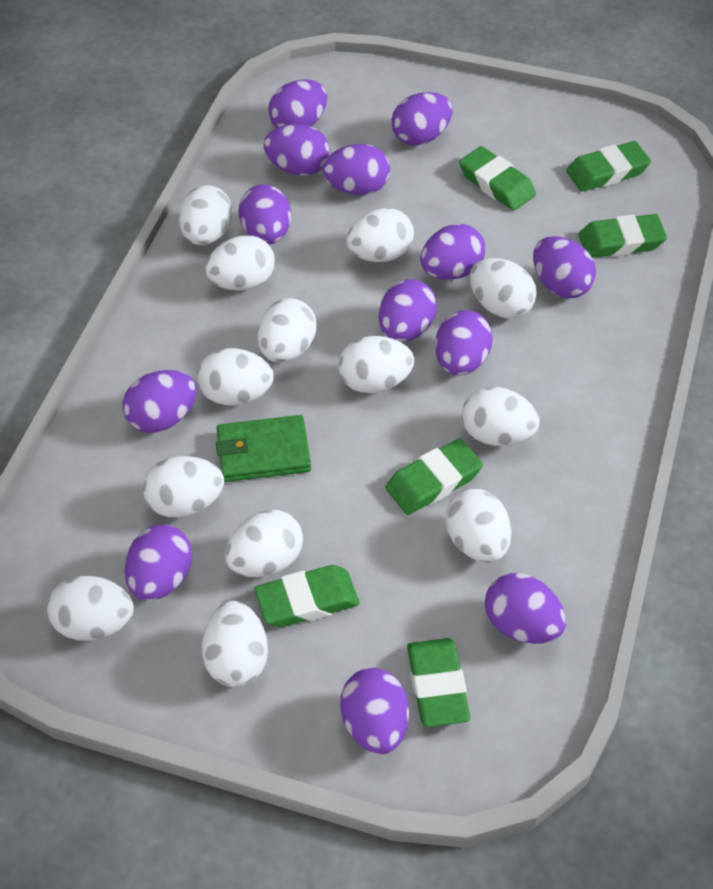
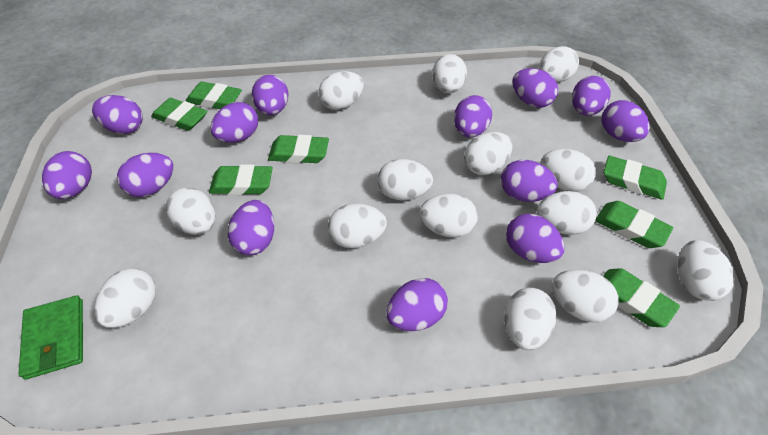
green eraser: 6 -> 7
white egg: 13 -> 14

